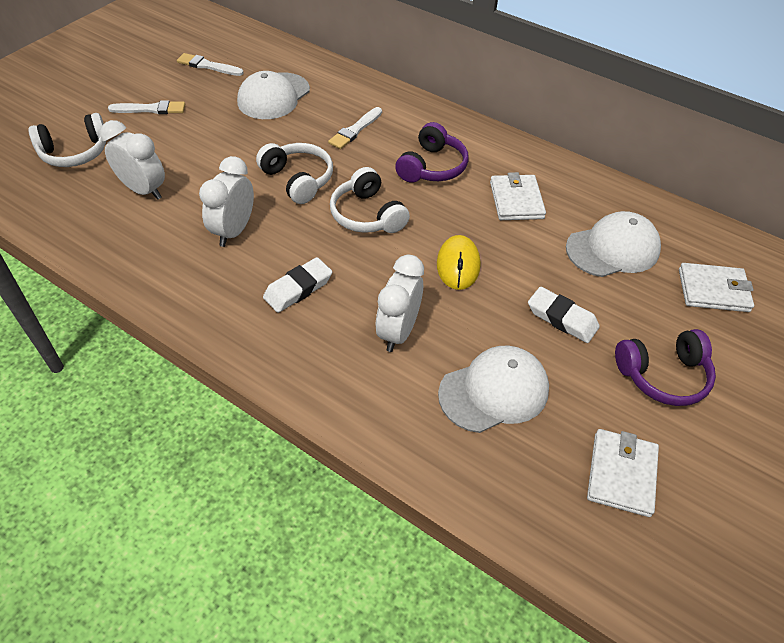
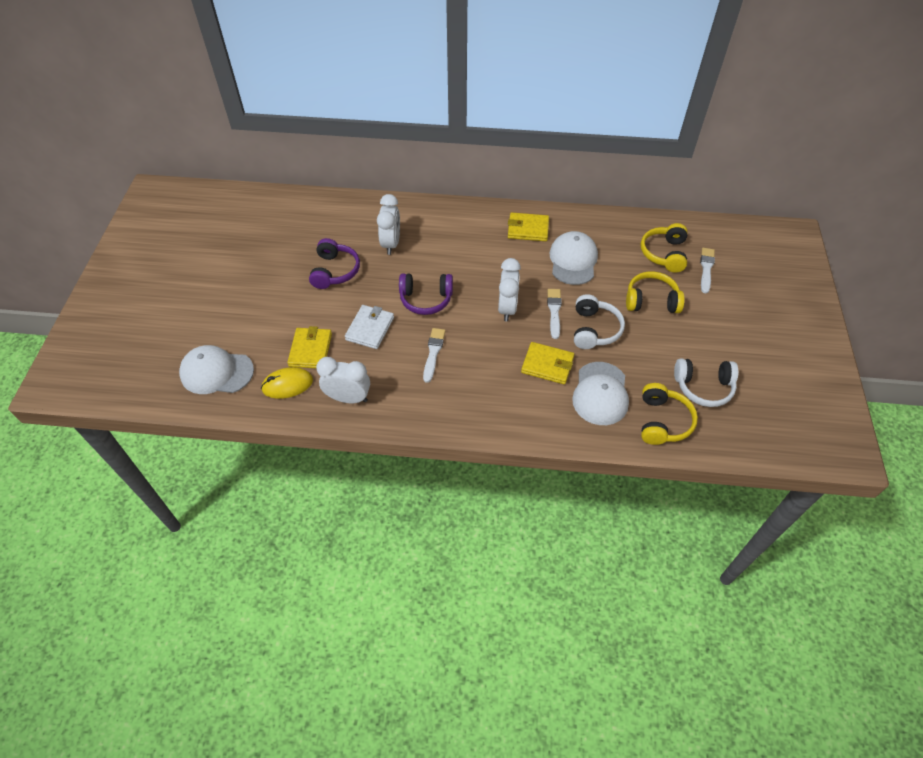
white eraser: 2 -> 0
white headphones: 3 -> 2
white wallet: 3 -> 1
yellow headphones: 0 -> 3
yellow wallet: 0 -> 3

